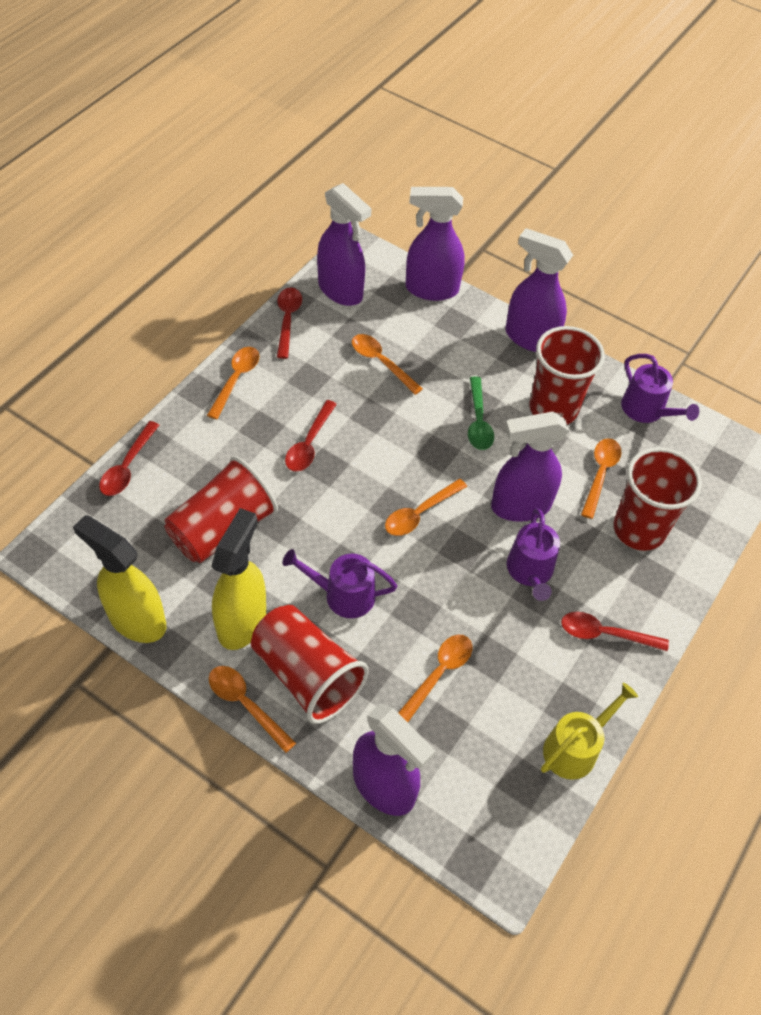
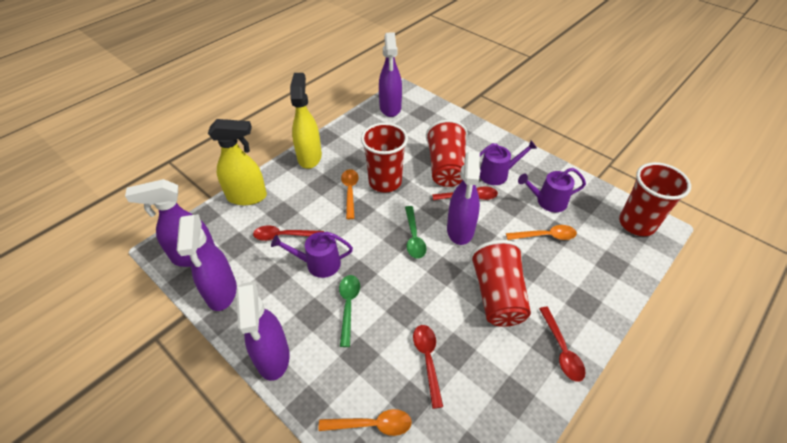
green spoon: 1 -> 2
orange spoon: 6 -> 3
yellow watering can: 1 -> 0

